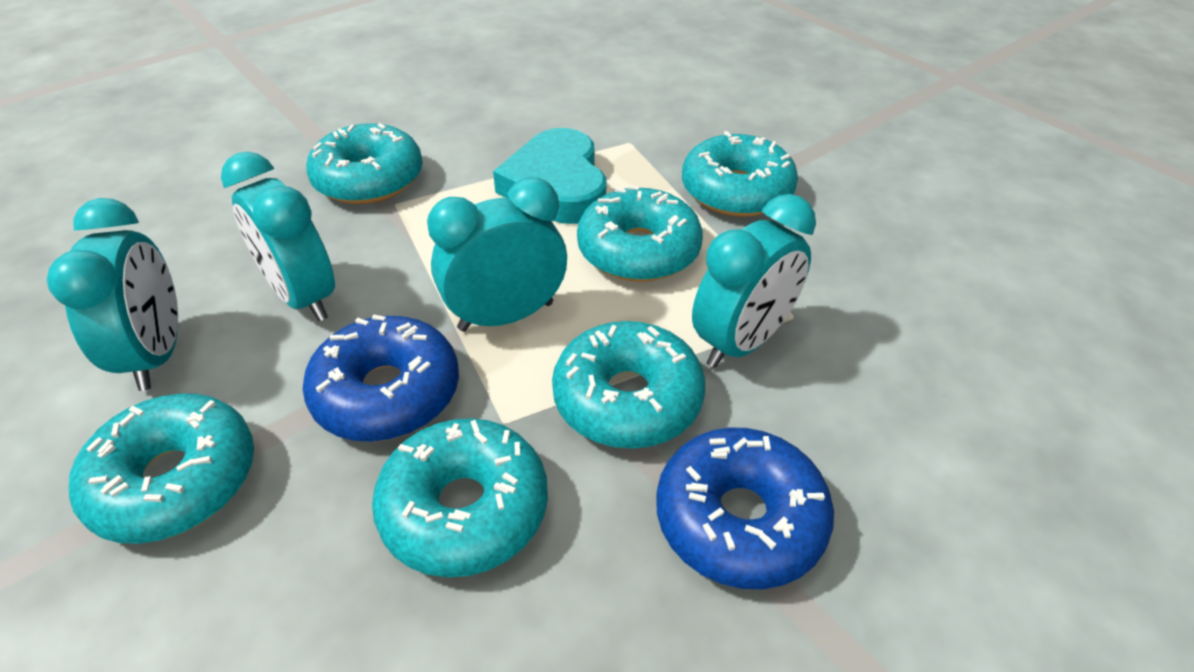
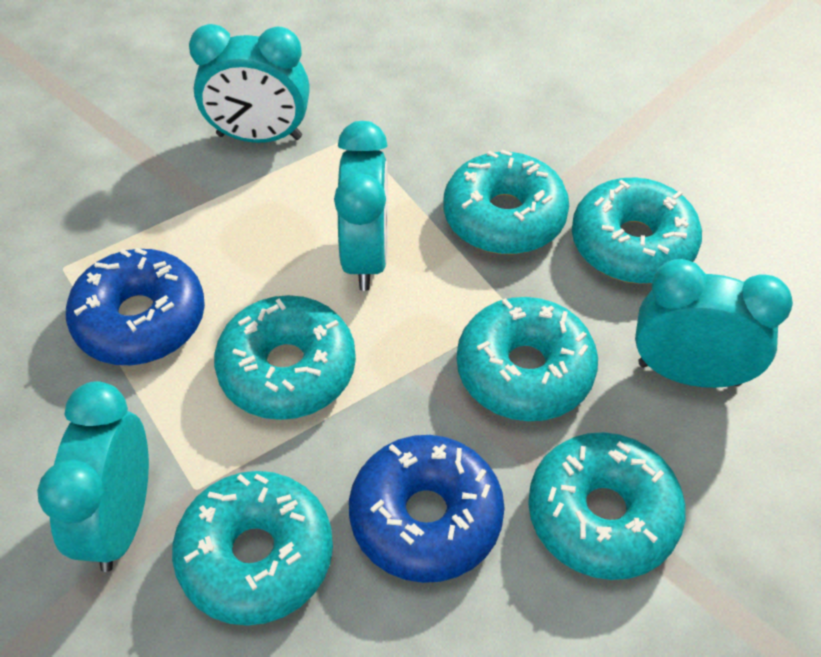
turquoise heart: 1 -> 0

